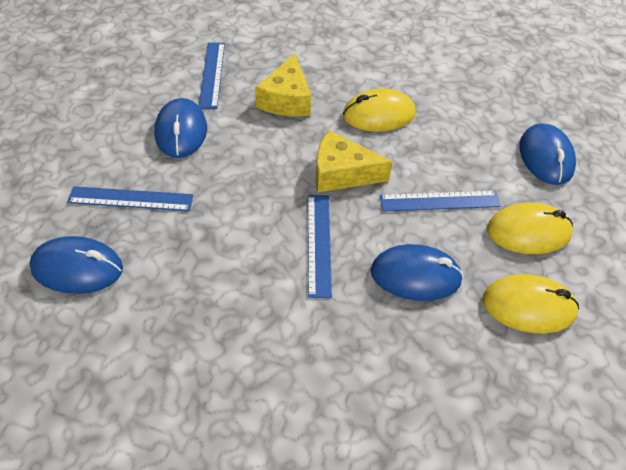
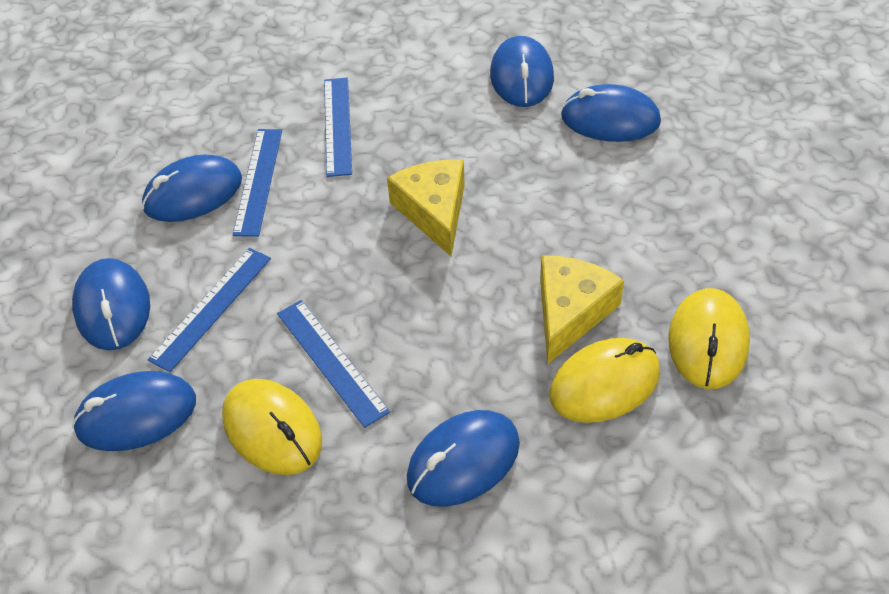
blue mouse: 4 -> 6

